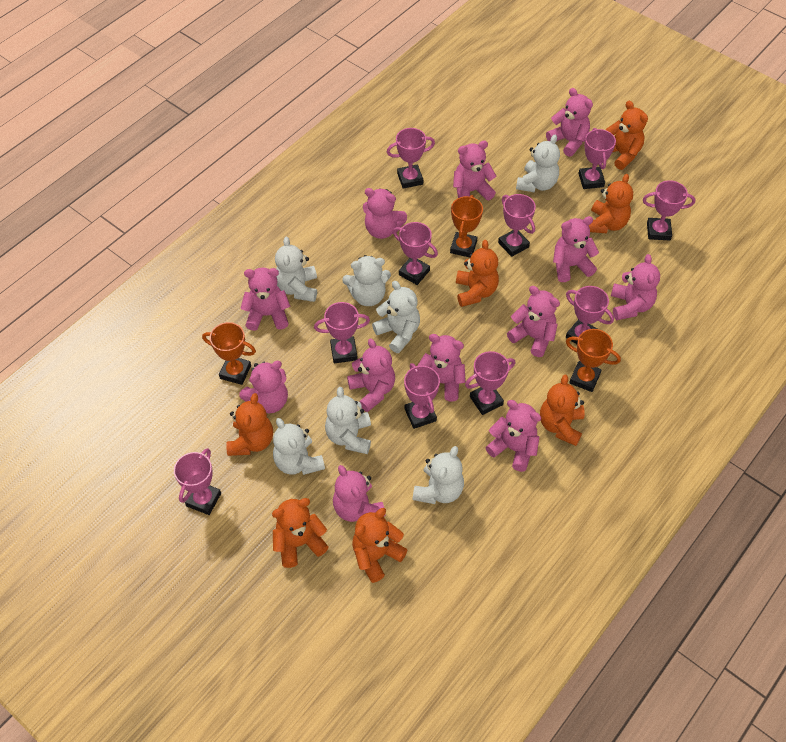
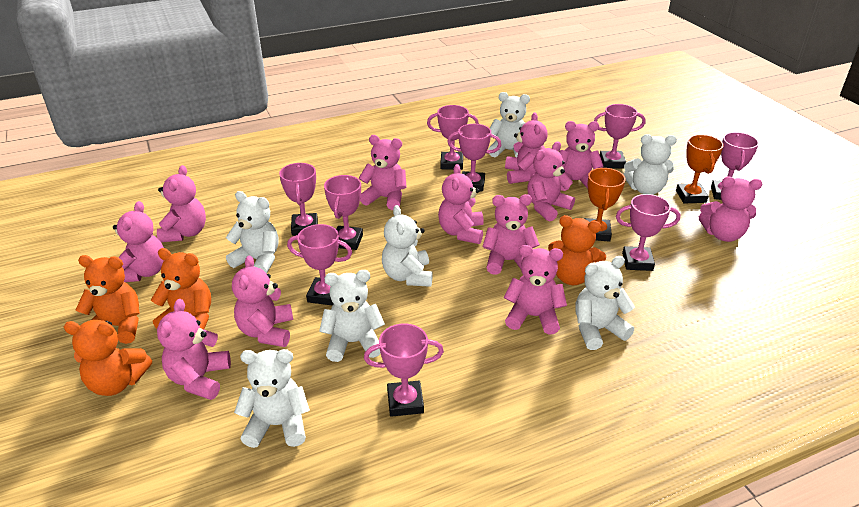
orange teddy bear: 7 -> 4
orange trophy: 3 -> 2
pink trophy: 10 -> 9

